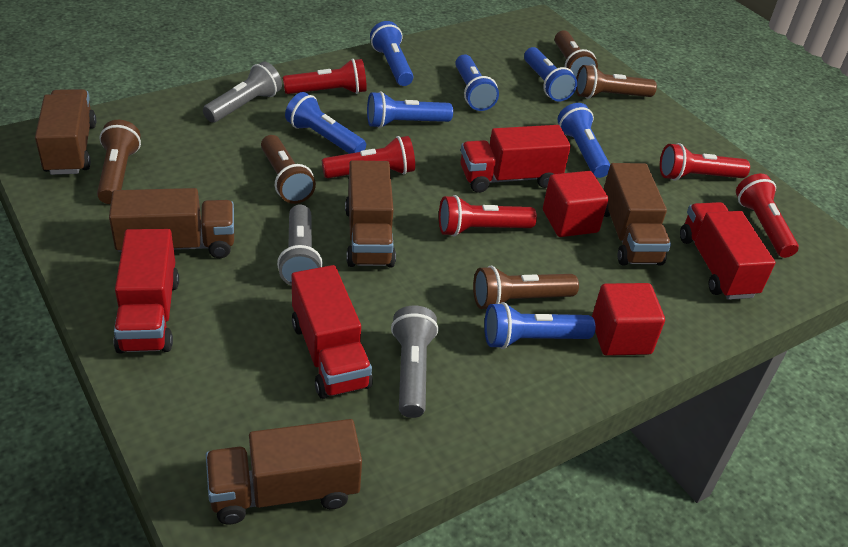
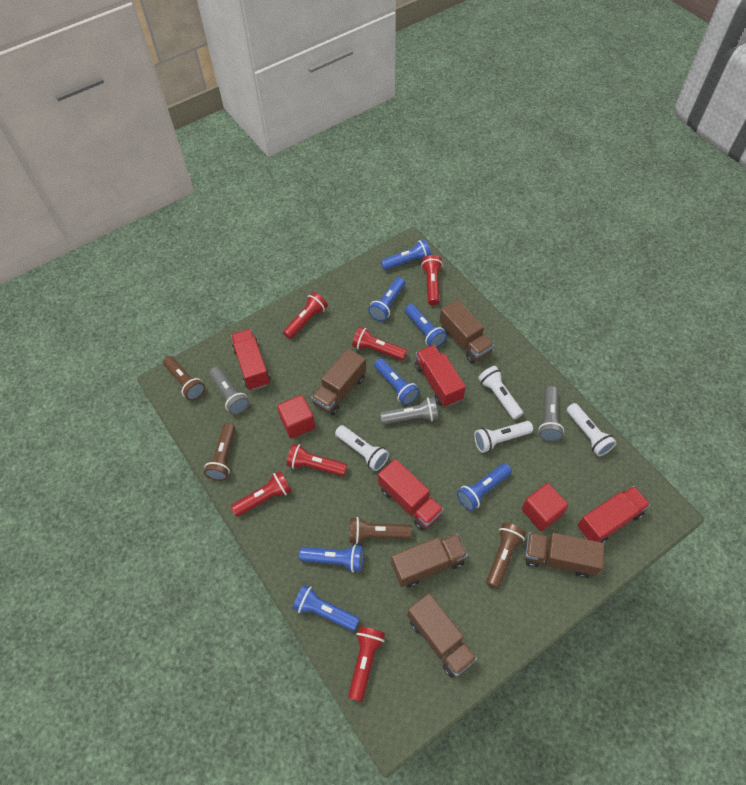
brown flashlight: 5 -> 4
red flashlight: 5 -> 6
white flashlight: 0 -> 4

